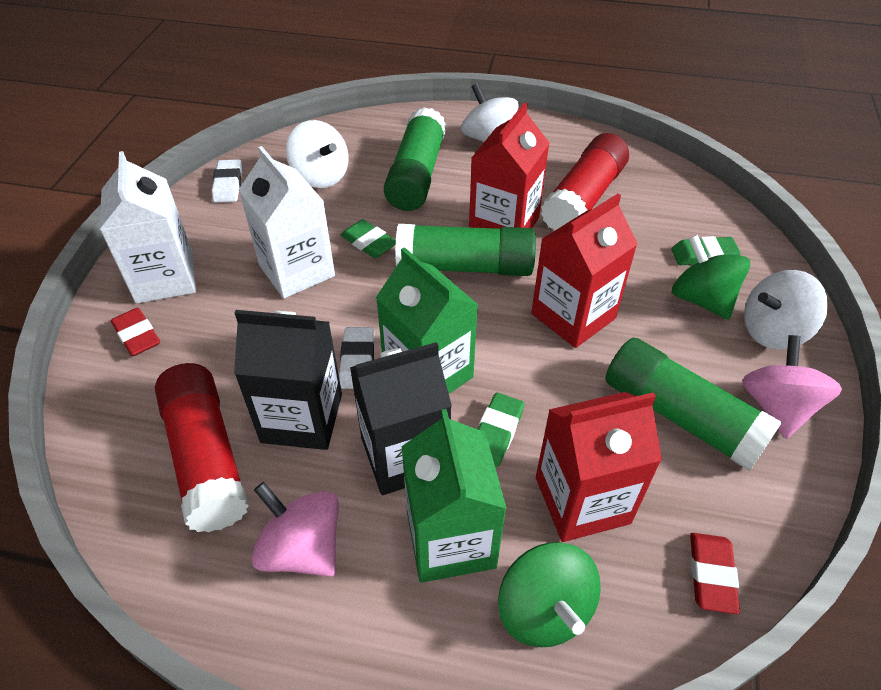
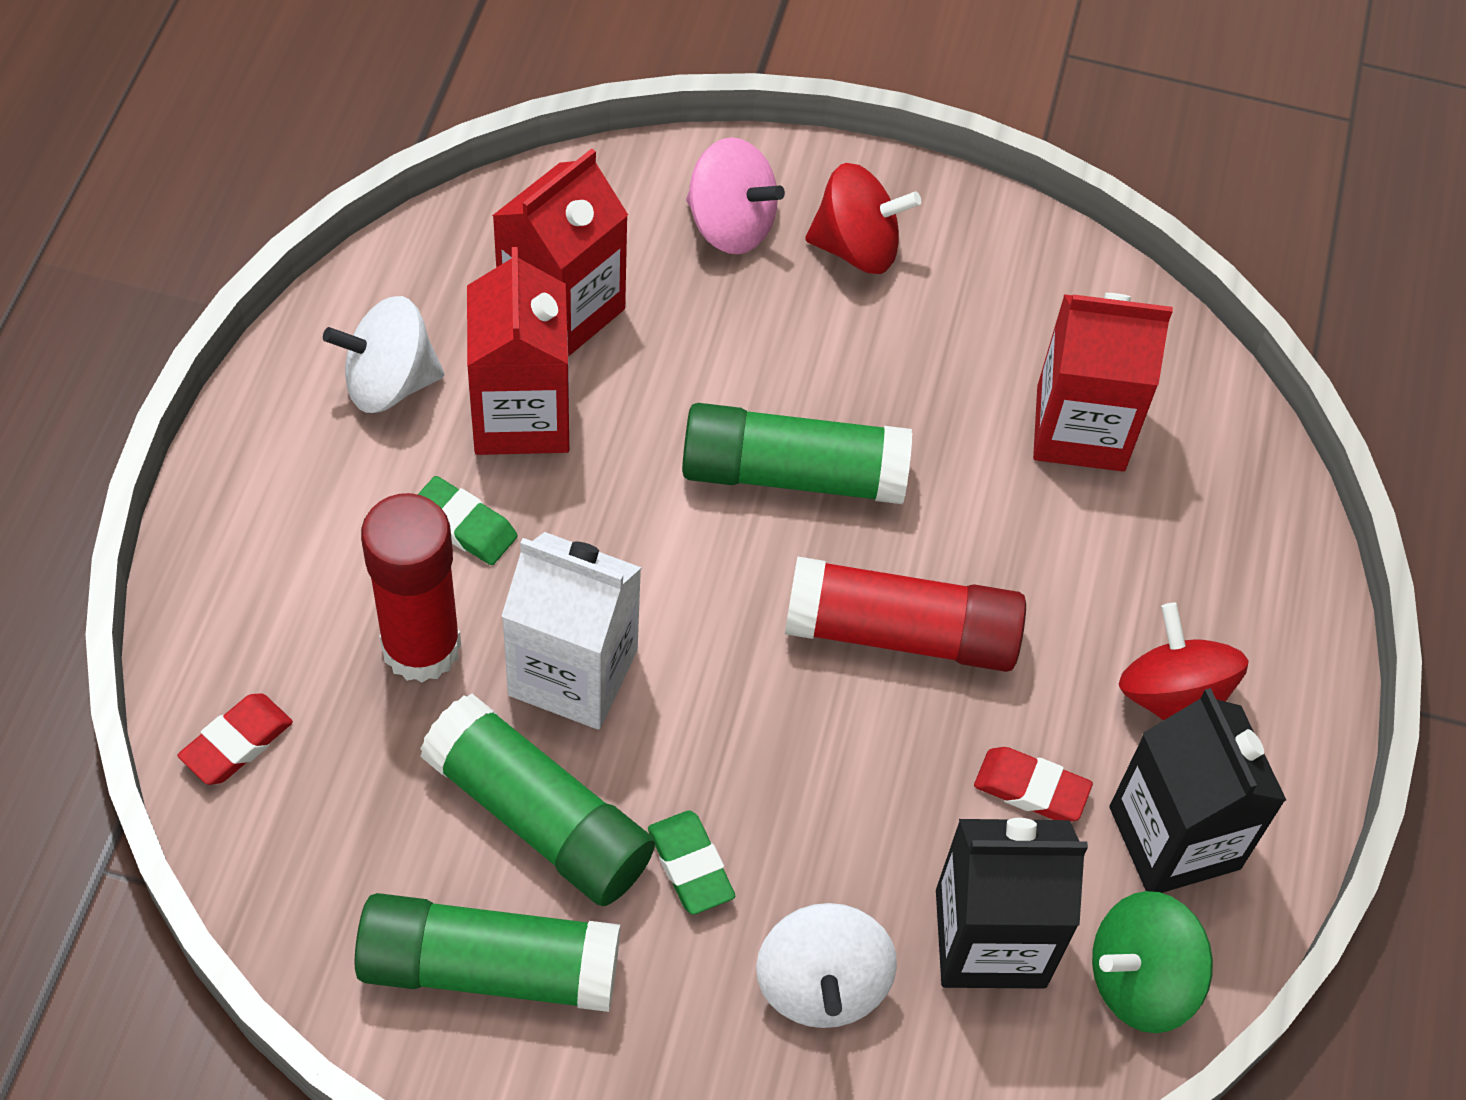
green carton: 2 -> 0
green eraser: 3 -> 2
green spinning top: 2 -> 1
pink spinning top: 2 -> 1
red spinning top: 0 -> 2
white carton: 2 -> 1
white eraser: 2 -> 0
white spinning top: 3 -> 2

